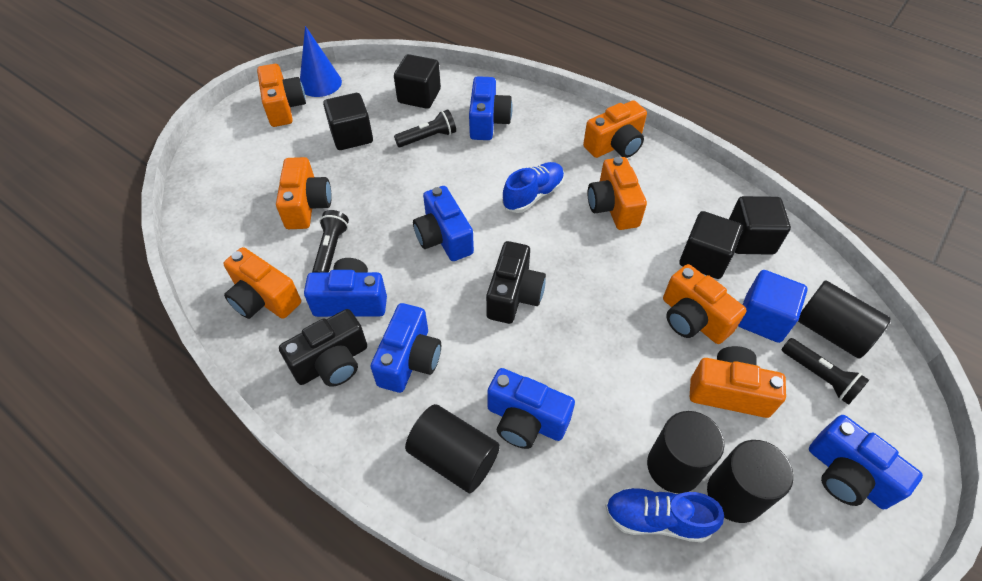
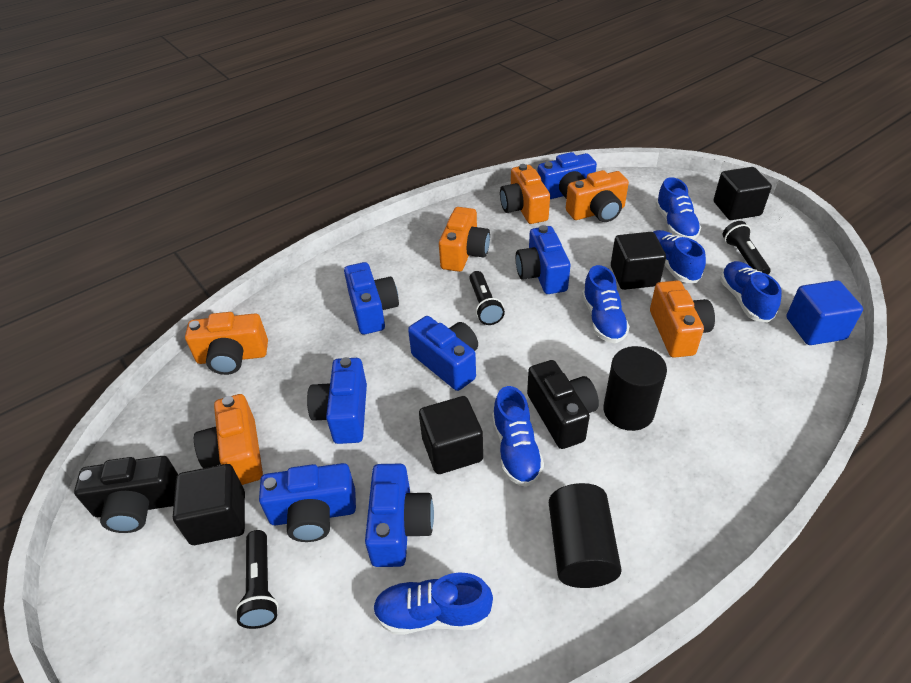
black cylinder: 4 -> 2
blue camera: 6 -> 7
blue cone: 1 -> 0
blue shoe: 2 -> 6
orange camera: 7 -> 6

